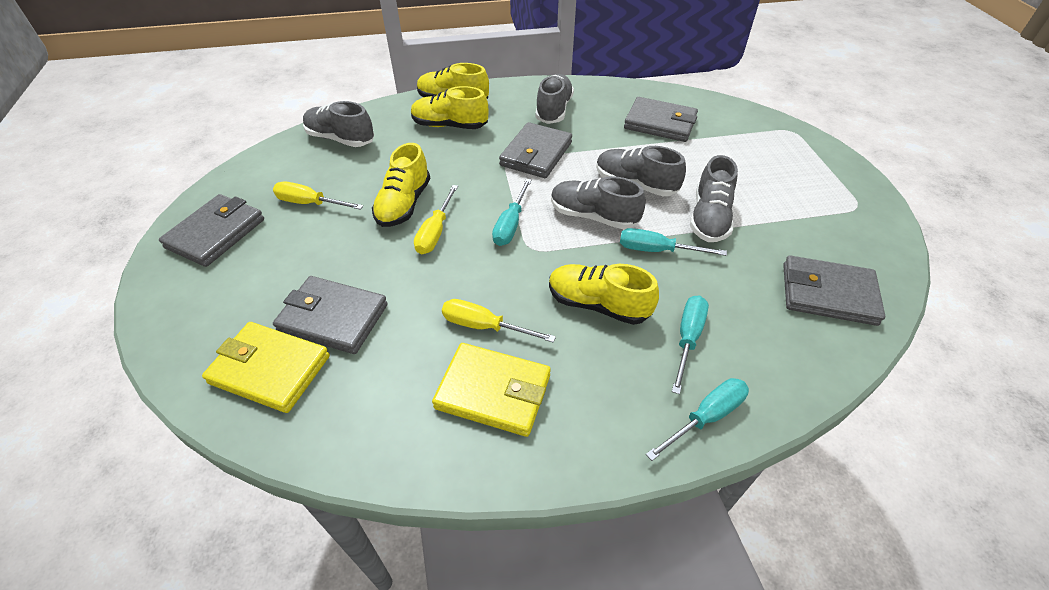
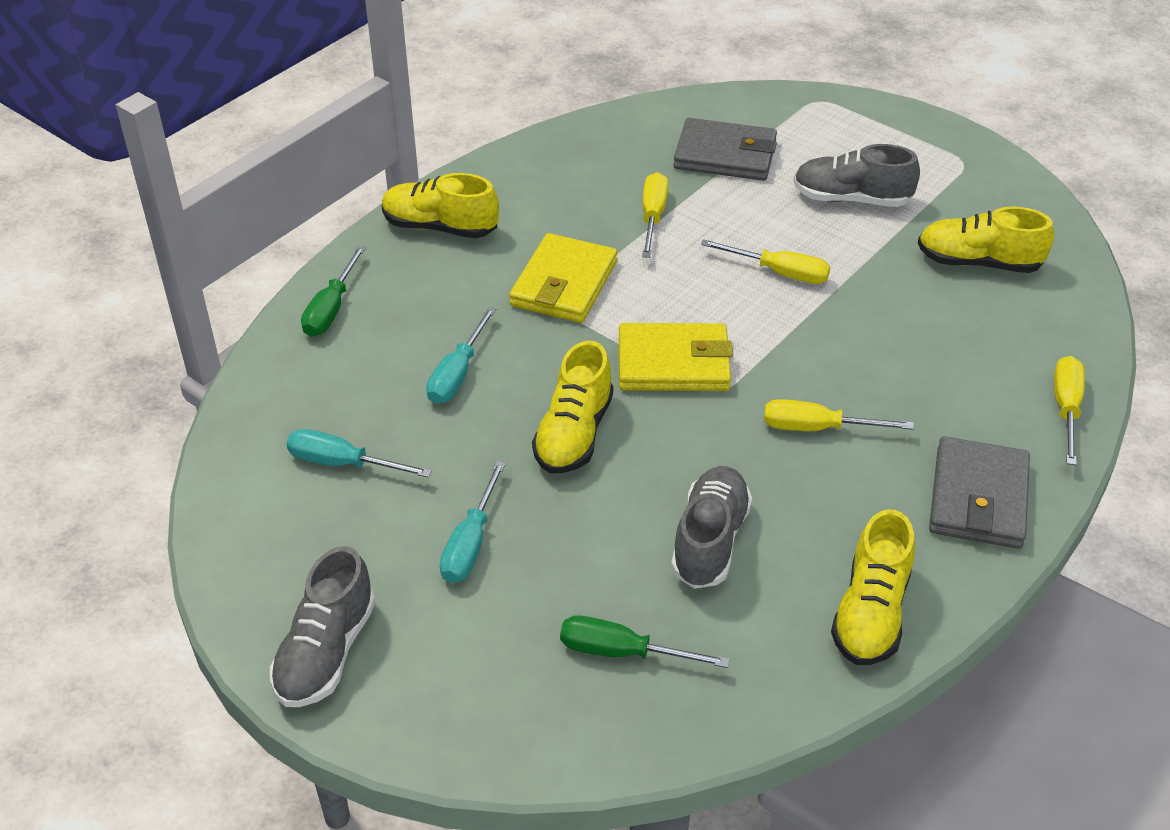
green screwdriver: 0 -> 2
grey shoe: 5 -> 3
grey wallet: 5 -> 2
turquoise screwdriver: 4 -> 3
yellow screwdriver: 3 -> 4

